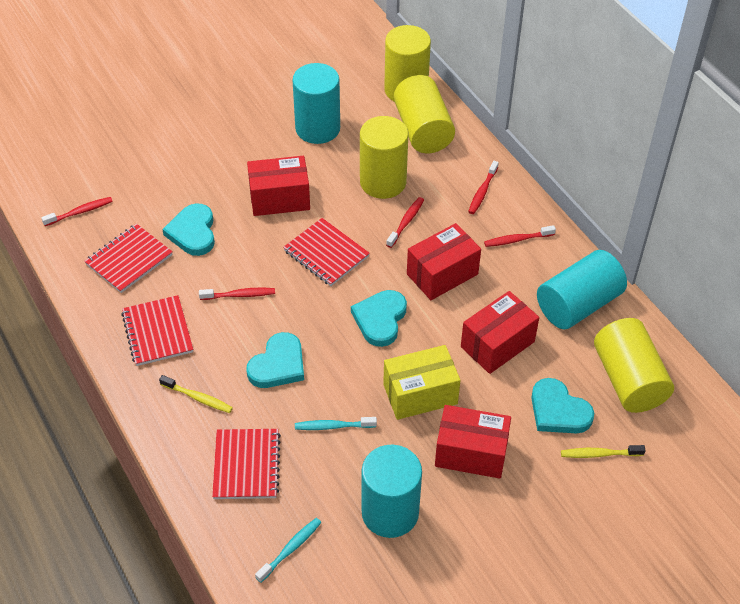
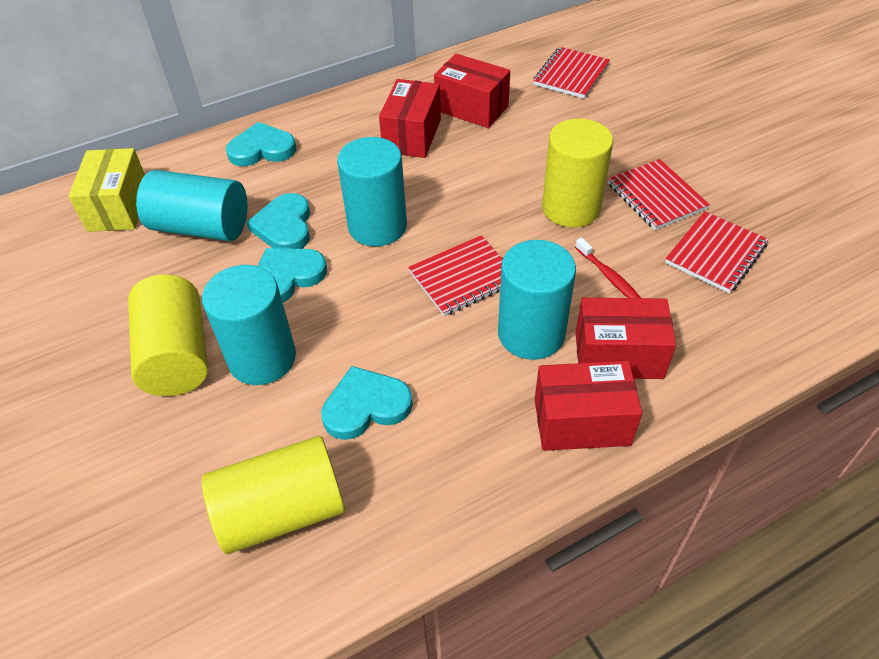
red toothbrush: 5 -> 1
turquoise cylinder: 3 -> 4
turquoise toothbrush: 2 -> 0
yellow cylinder: 4 -> 3
yellow toothbrush: 2 -> 0

